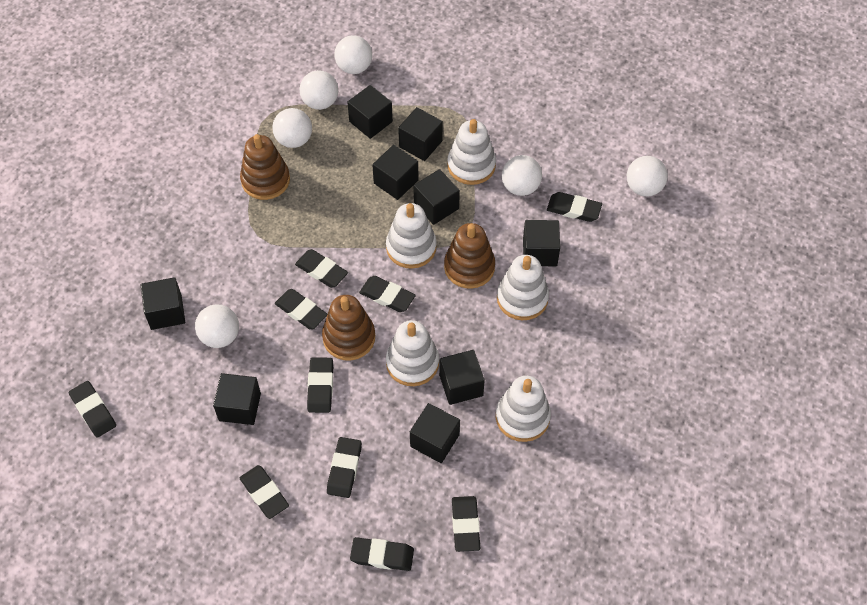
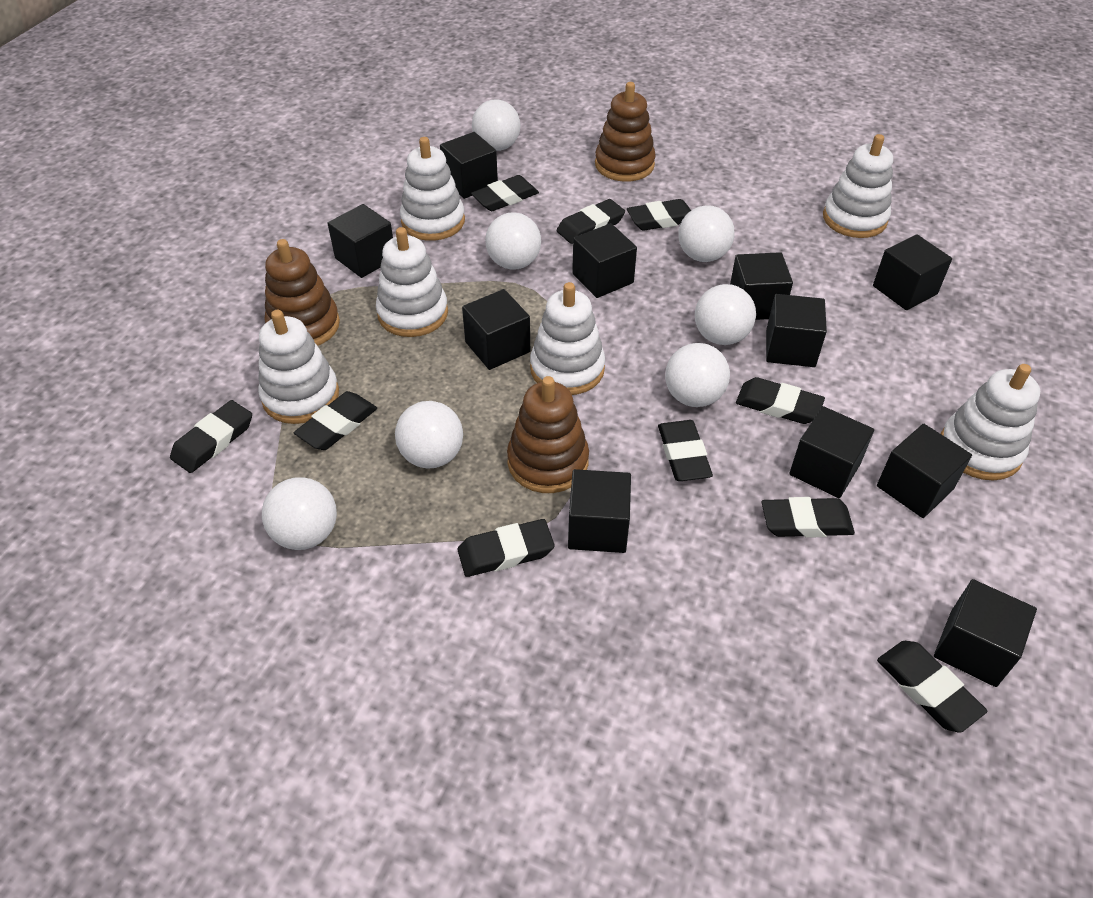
black cube: 9 -> 11
white ball: 6 -> 7
white stacking toy: 5 -> 6

